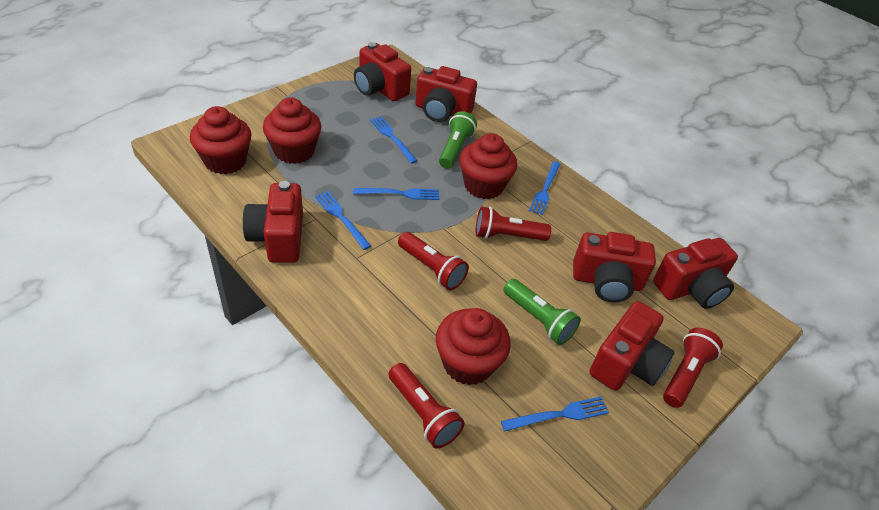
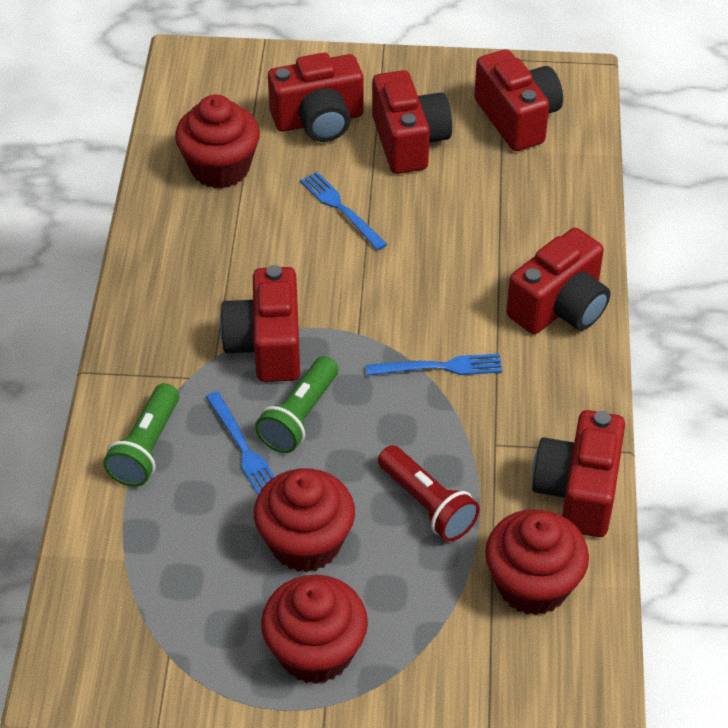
blue fork: 5 -> 3
red flashlight: 4 -> 1

